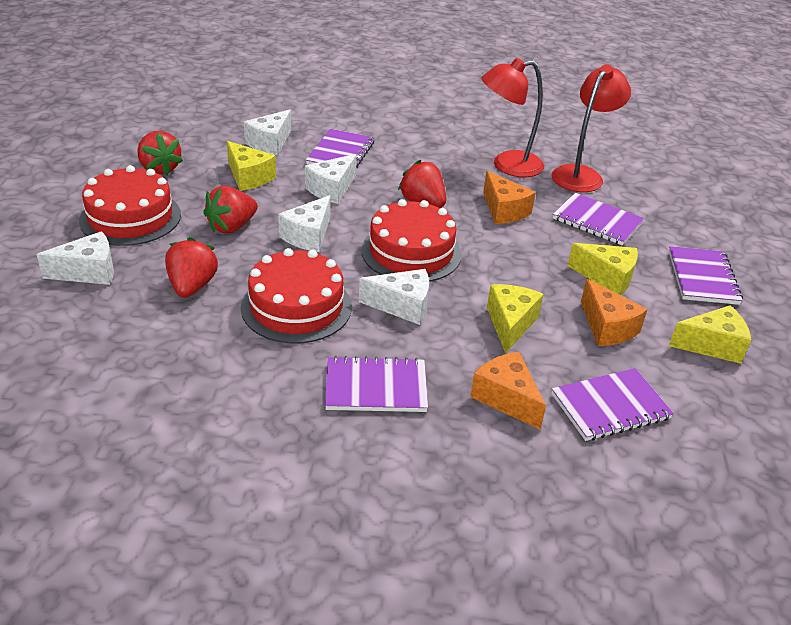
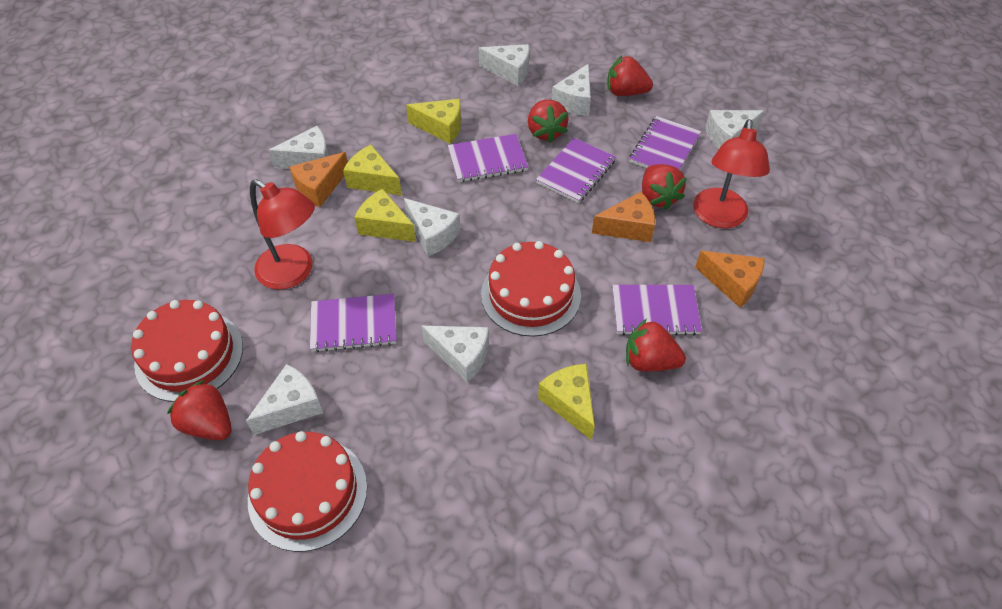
red strawberry: 4 -> 5
white cheese: 5 -> 7

